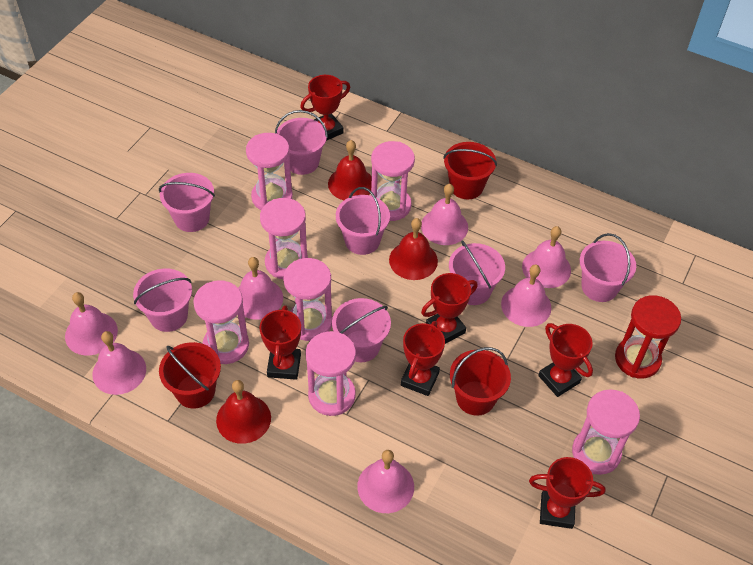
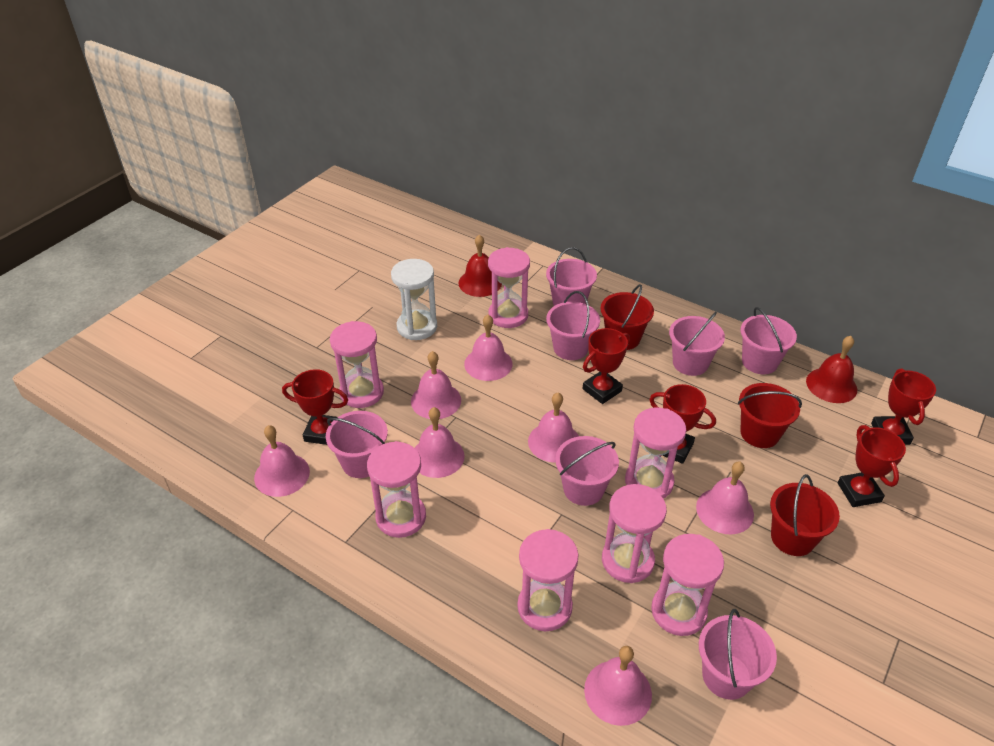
red bell: 3 -> 2
red hourglass: 1 -> 0
red trophy: 6 -> 5
white hourglass: 0 -> 1

